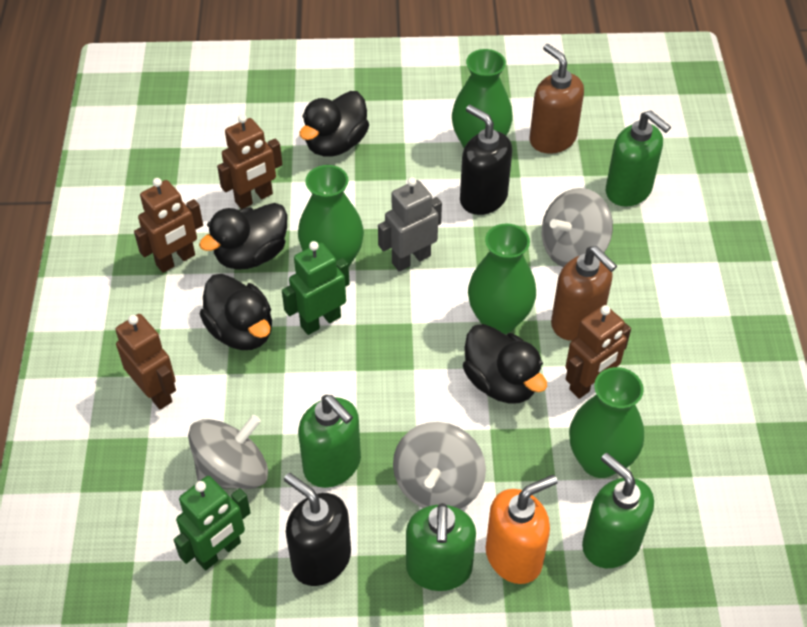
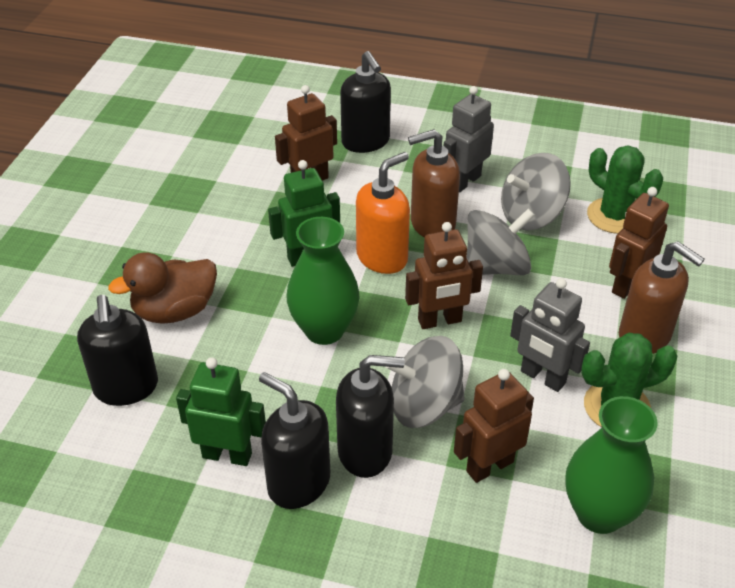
black duck: 4 -> 0
black soap dispenser: 2 -> 4
brown duck: 0 -> 1
green cactus: 0 -> 2
green soap dispenser: 4 -> 0
green vase: 4 -> 2
grey robot: 1 -> 2

